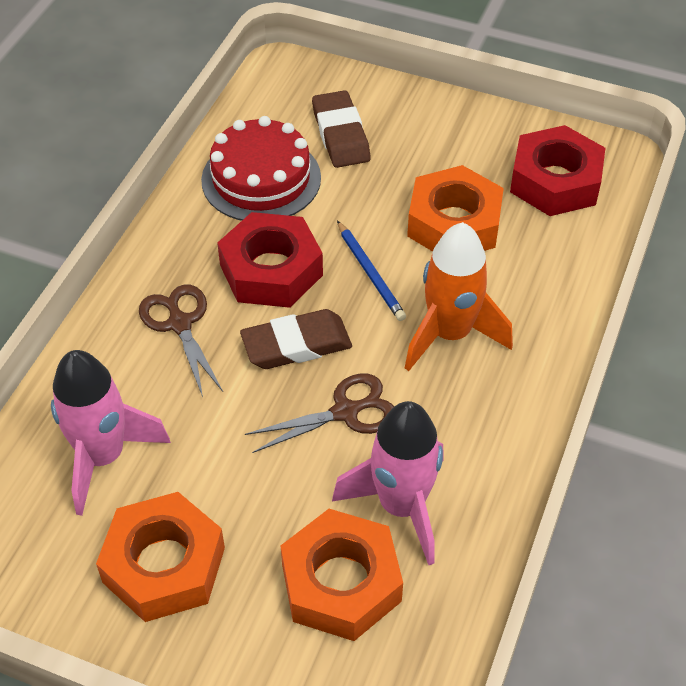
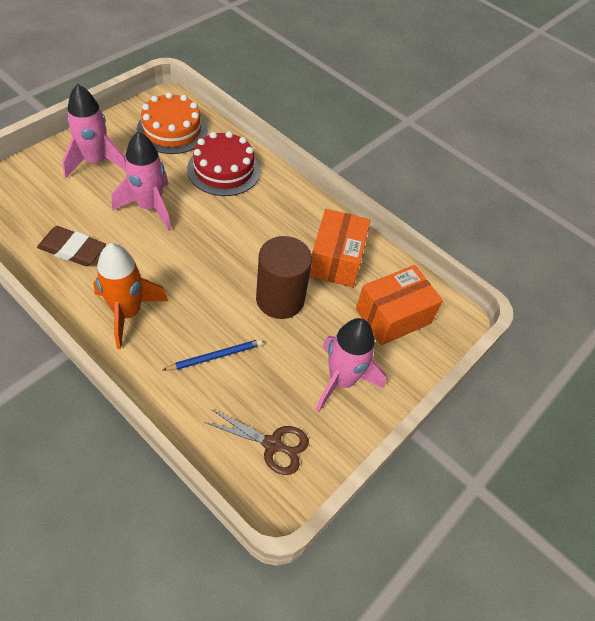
brown cylinder: 0 -> 1
brown eraser: 2 -> 1
brown scissors: 2 -> 1
orange box: 0 -> 2
orange cake: 0 -> 1
orange nut: 3 -> 0
pink rocket: 2 -> 3
red nut: 2 -> 0

